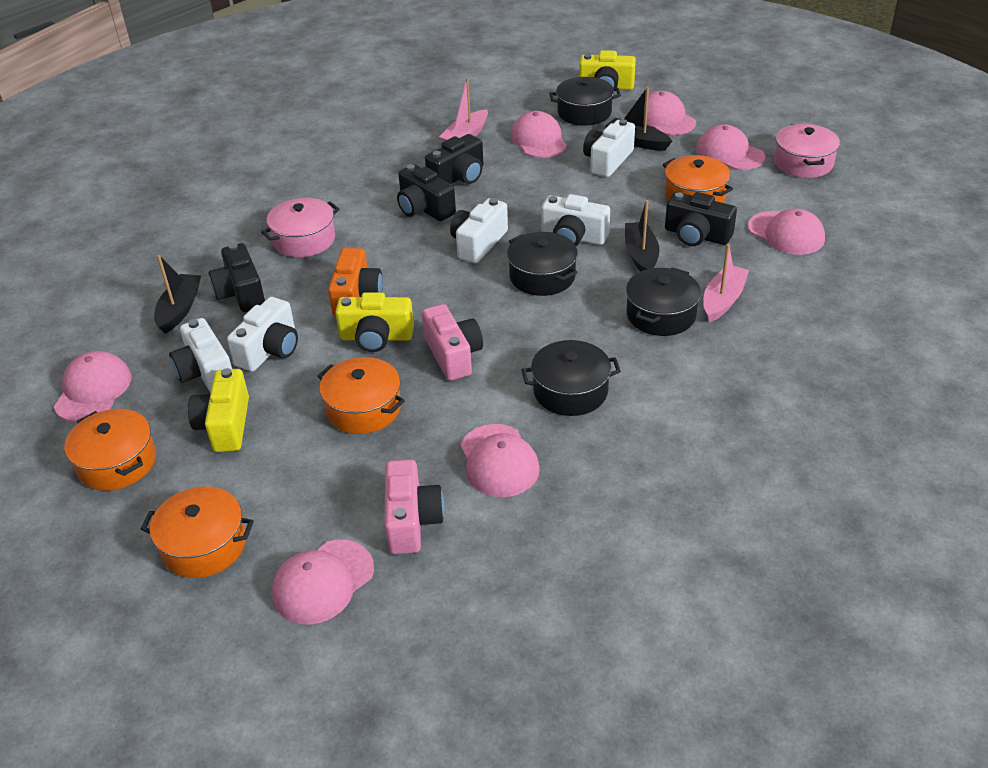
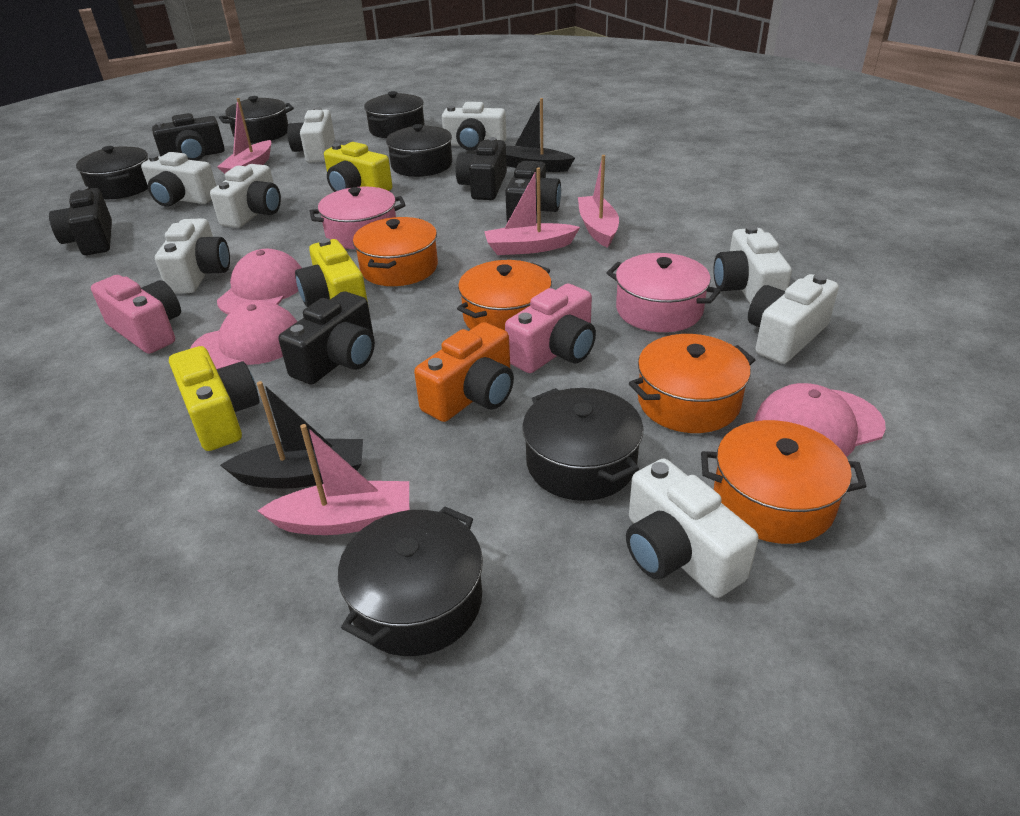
black boat: 3 -> 2
black camera: 4 -> 5
black pot: 4 -> 6
pink boat: 2 -> 4
pink cap: 7 -> 3
white camera: 5 -> 8

